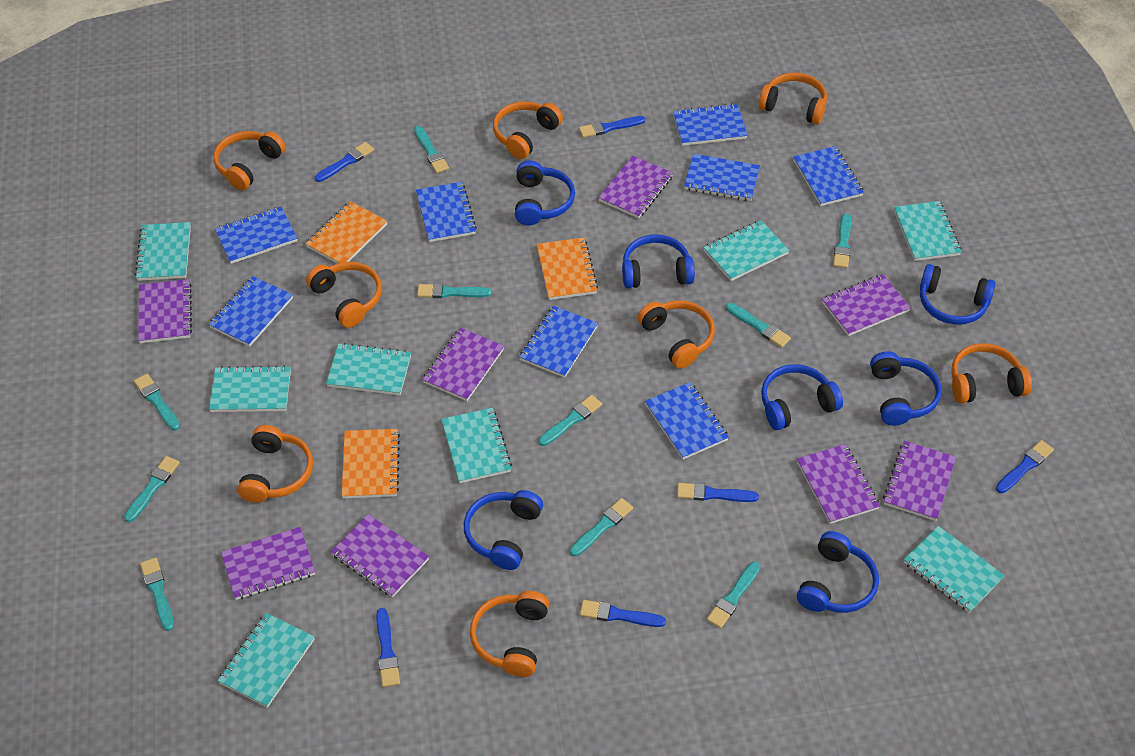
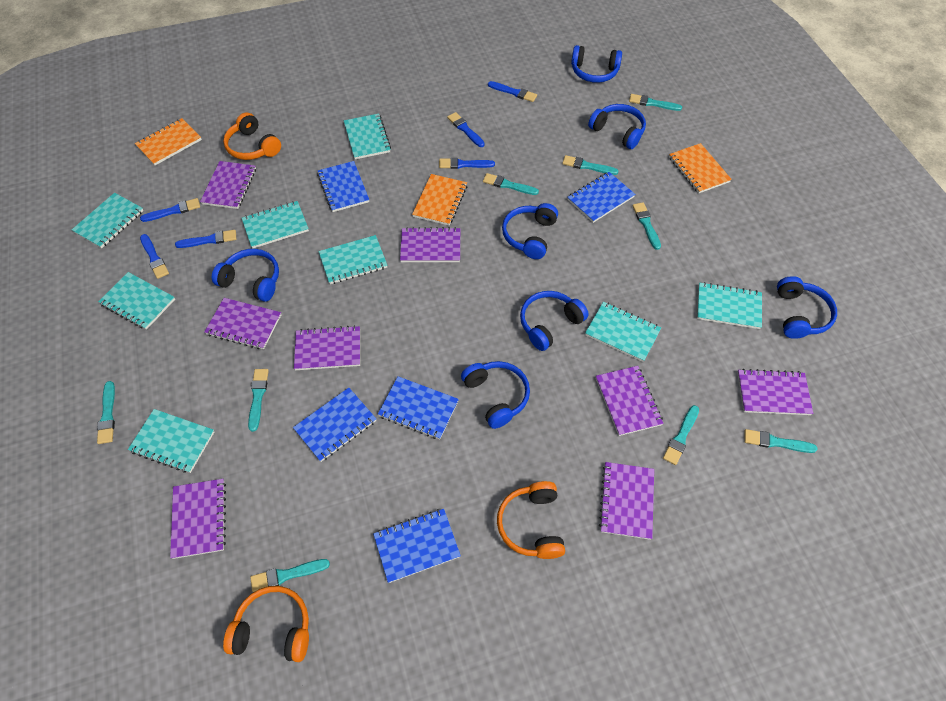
blue notebook: 8 -> 5
orange headphones: 8 -> 3
turquoise brush: 10 -> 9

